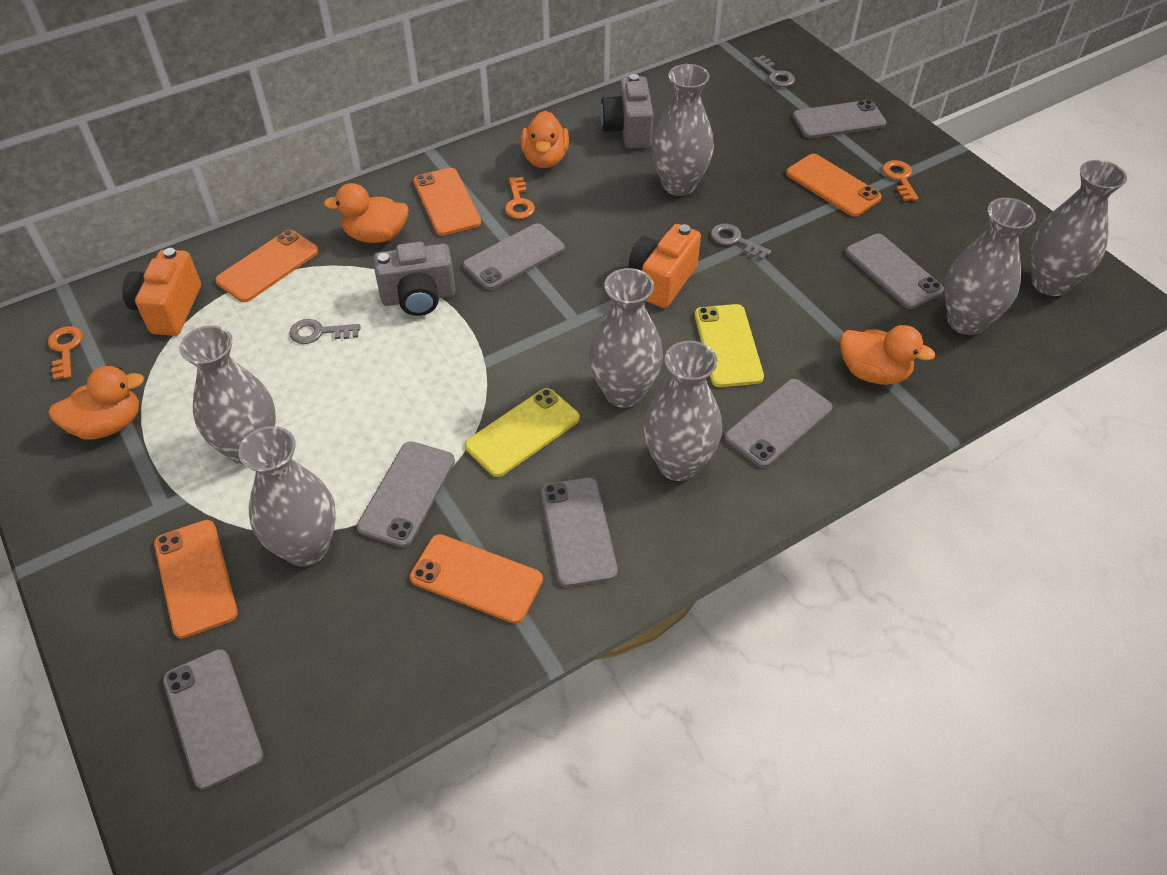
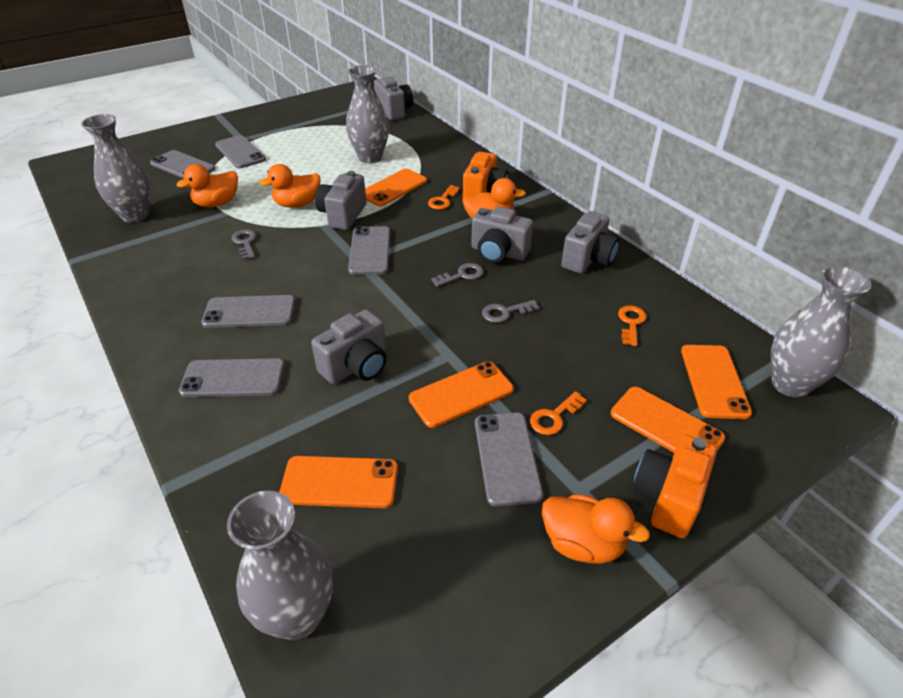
grey camera: 2 -> 5
grey phone: 7 -> 6
grey vase: 7 -> 4
yellow phone: 2 -> 0

